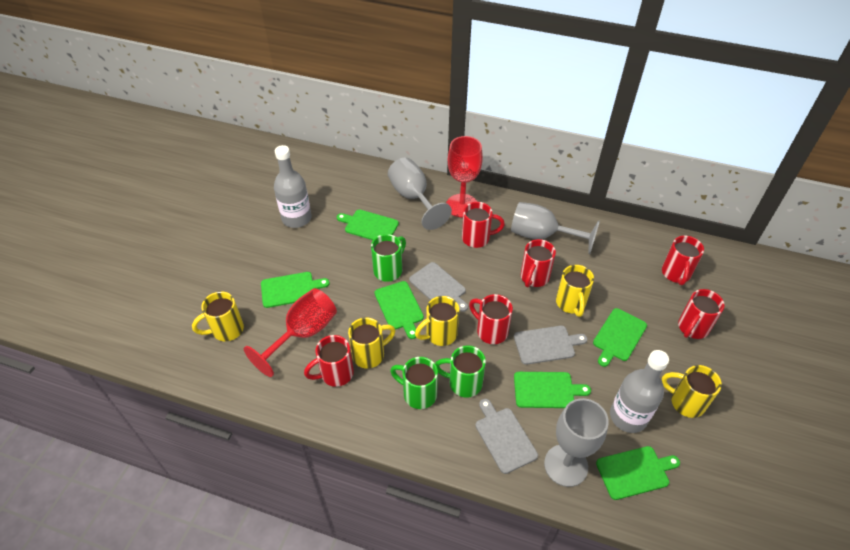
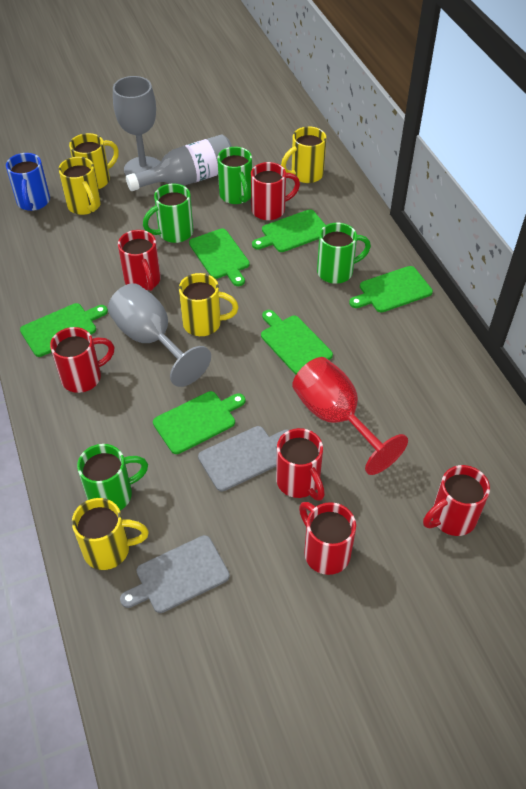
blue mug: 0 -> 1
green mug: 3 -> 4
grey bottle: 2 -> 1
grey cutting board: 3 -> 2
grey goblet: 3 -> 2
red goblet: 2 -> 1

